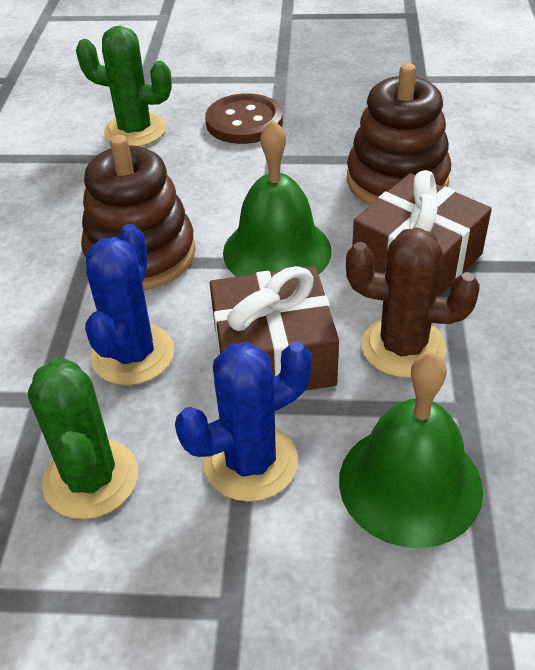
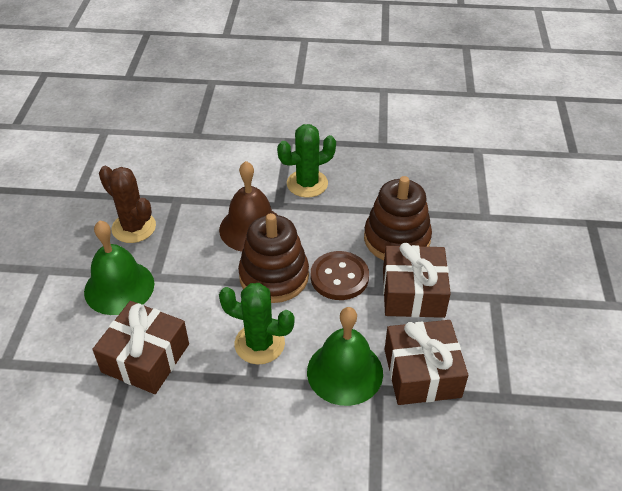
blue cactus: 2 -> 0
brown bell: 0 -> 1
brown gift: 2 -> 3

